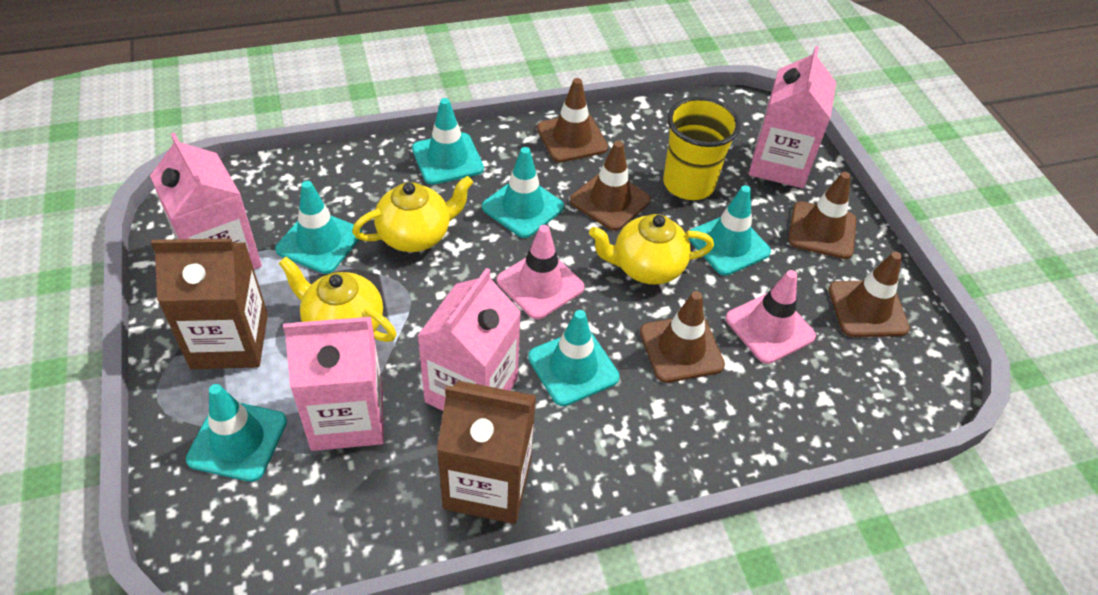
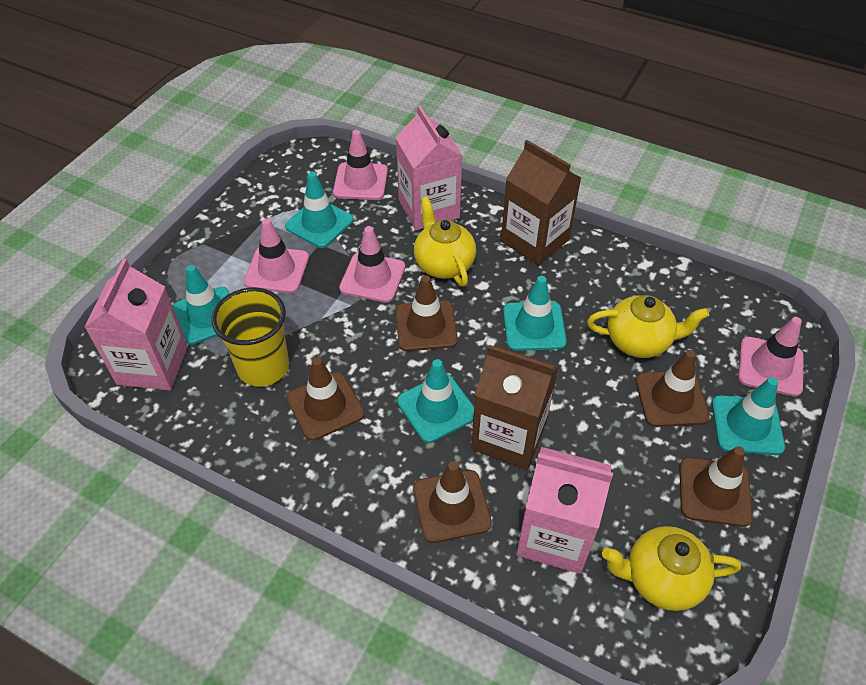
pink carton: 4 -> 3
pink traffic cone: 2 -> 4
turquoise traffic cone: 6 -> 5

